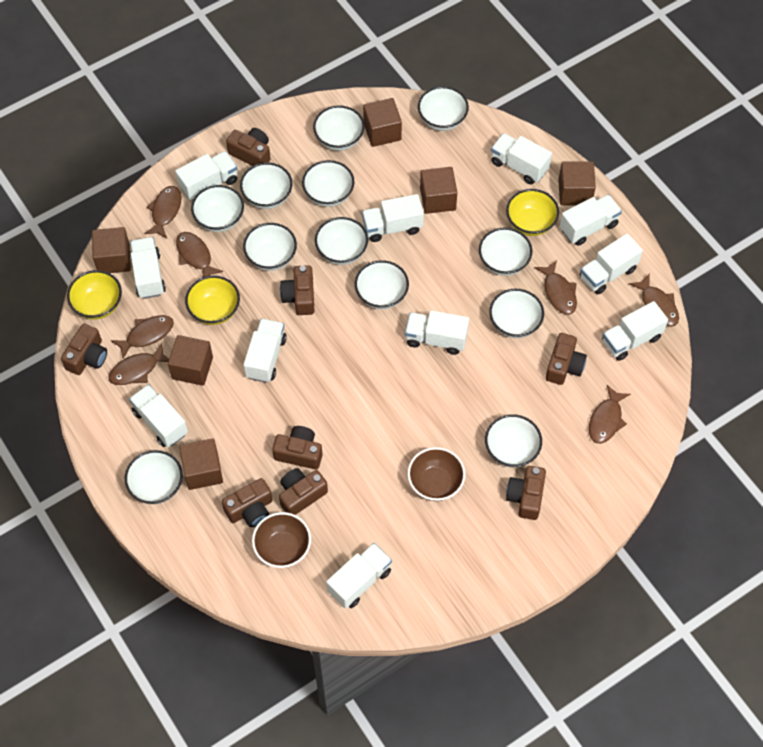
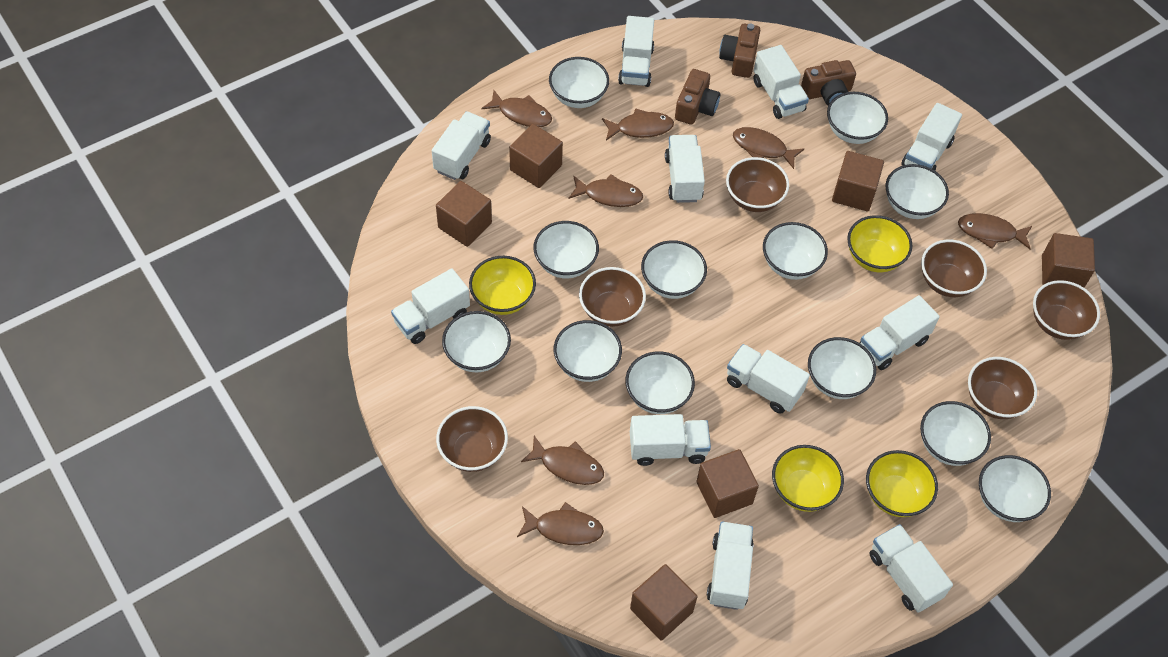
brown bowl: 2 -> 6
brown camera: 8 -> 3
yellow bowl: 3 -> 4

